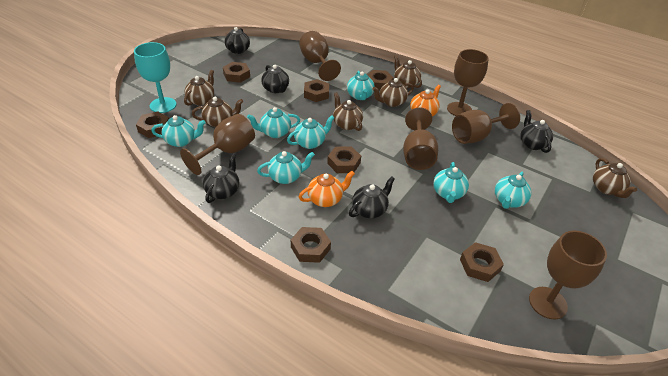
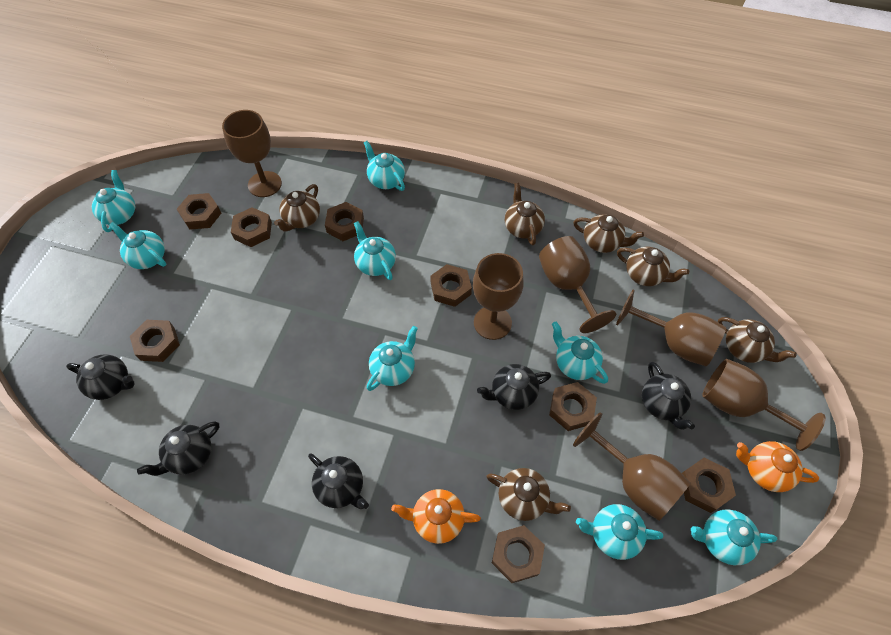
brown nut: 7 -> 8
turquoise goblet: 1 -> 0
turquoise teapot: 7 -> 8

